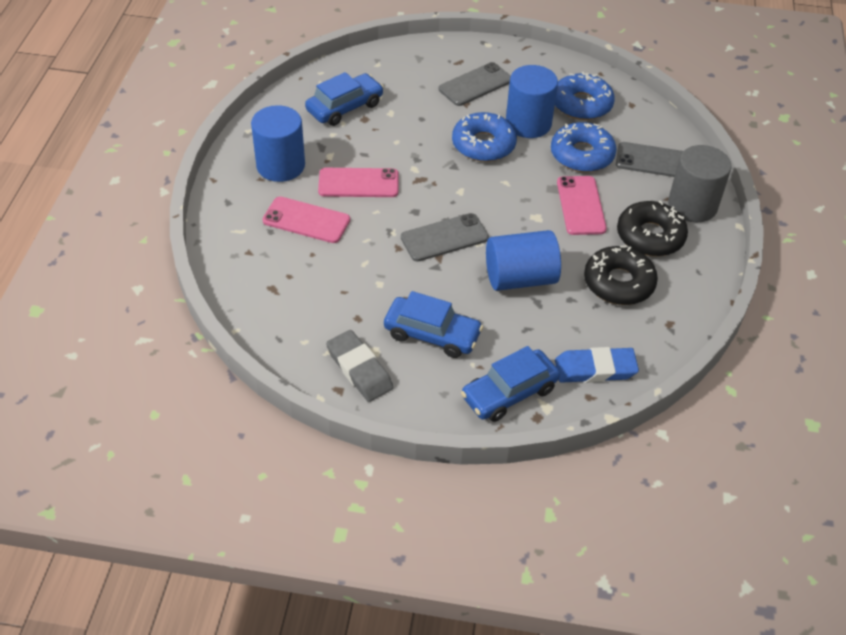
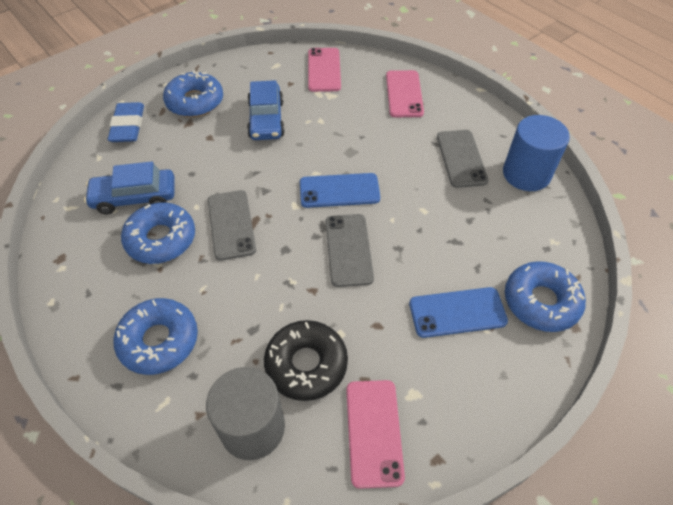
black donut: 2 -> 1
blue car: 3 -> 2
blue cylinder: 3 -> 1
blue donut: 3 -> 4
blue phone: 0 -> 2
grey eraser: 1 -> 0

